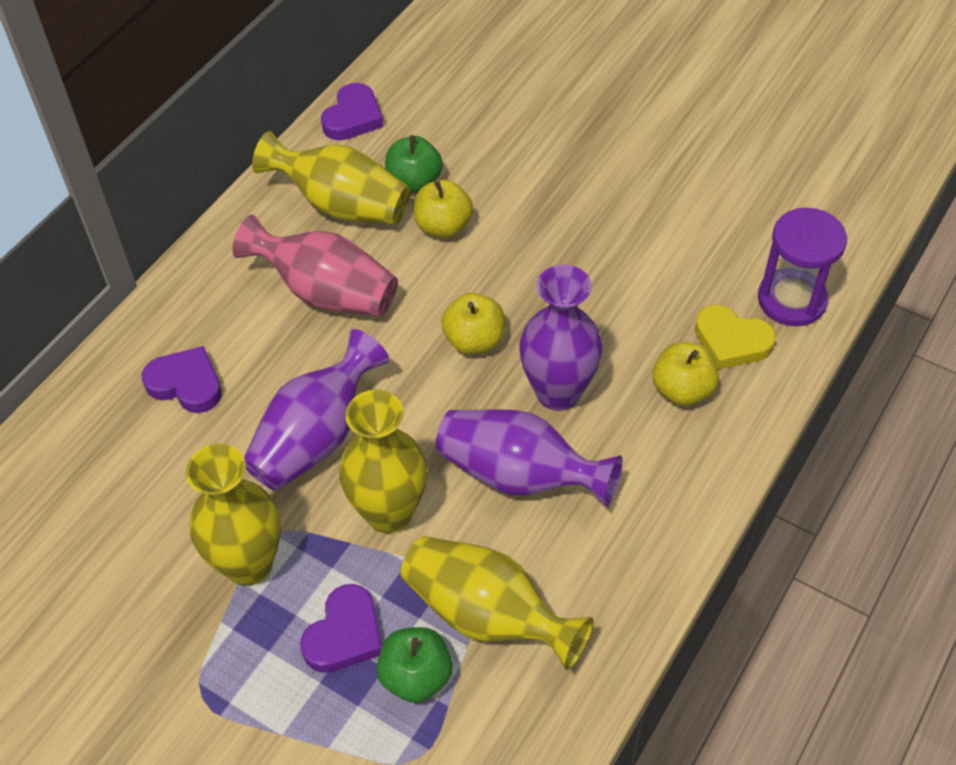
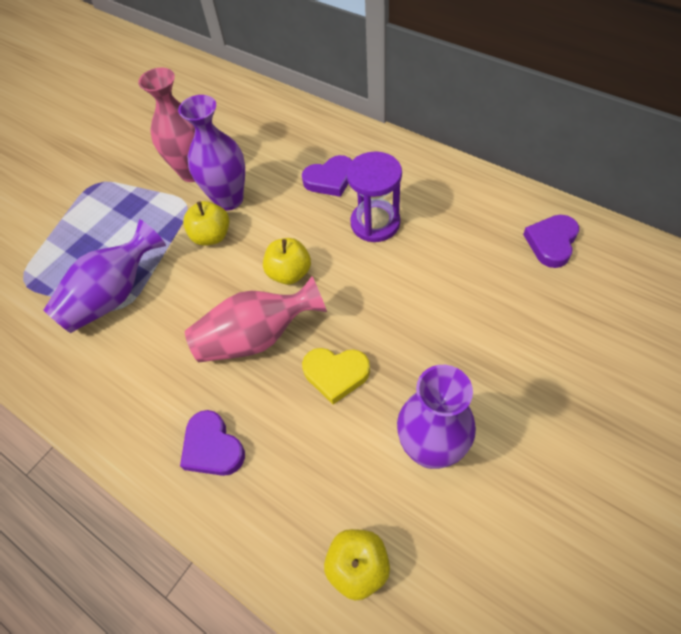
green apple: 2 -> 0
pink vase: 1 -> 2
yellow vase: 4 -> 0

